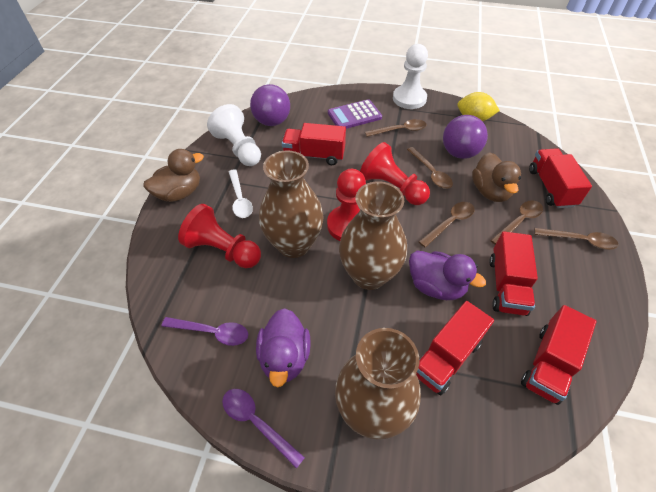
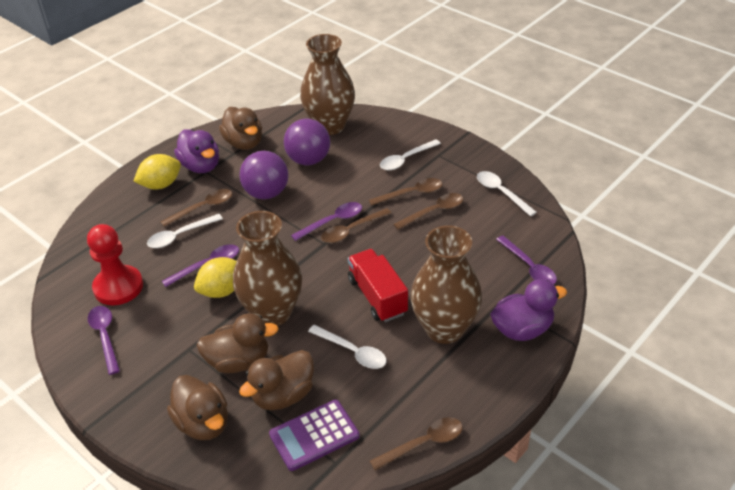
brown duck: 2 -> 4
purple spoon: 2 -> 4
red pawn: 3 -> 1
red truck: 5 -> 1
white pawn: 2 -> 0
white spoon: 1 -> 4
yellow lemon: 1 -> 2

